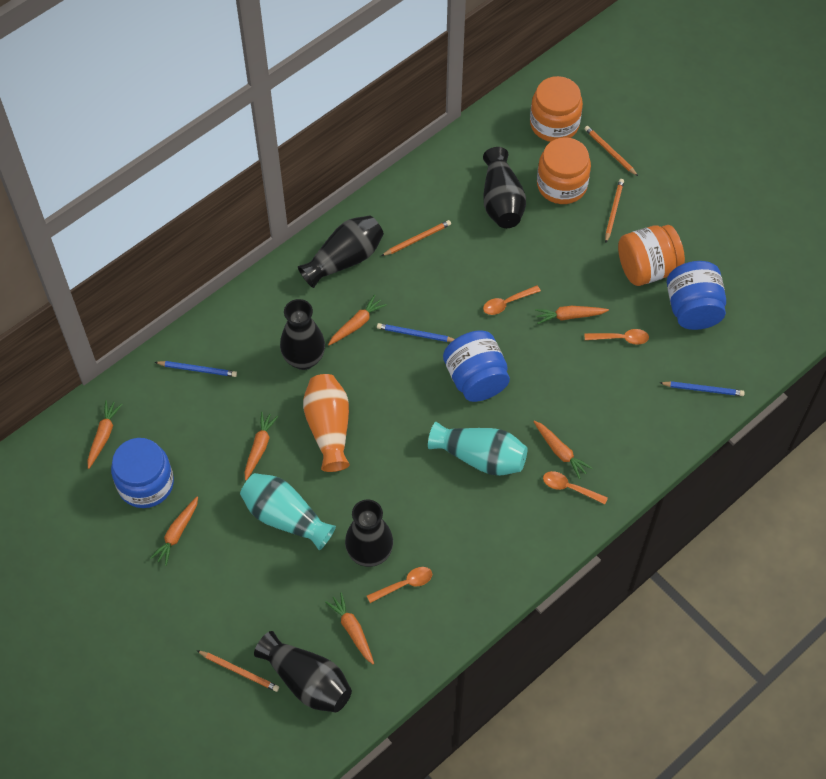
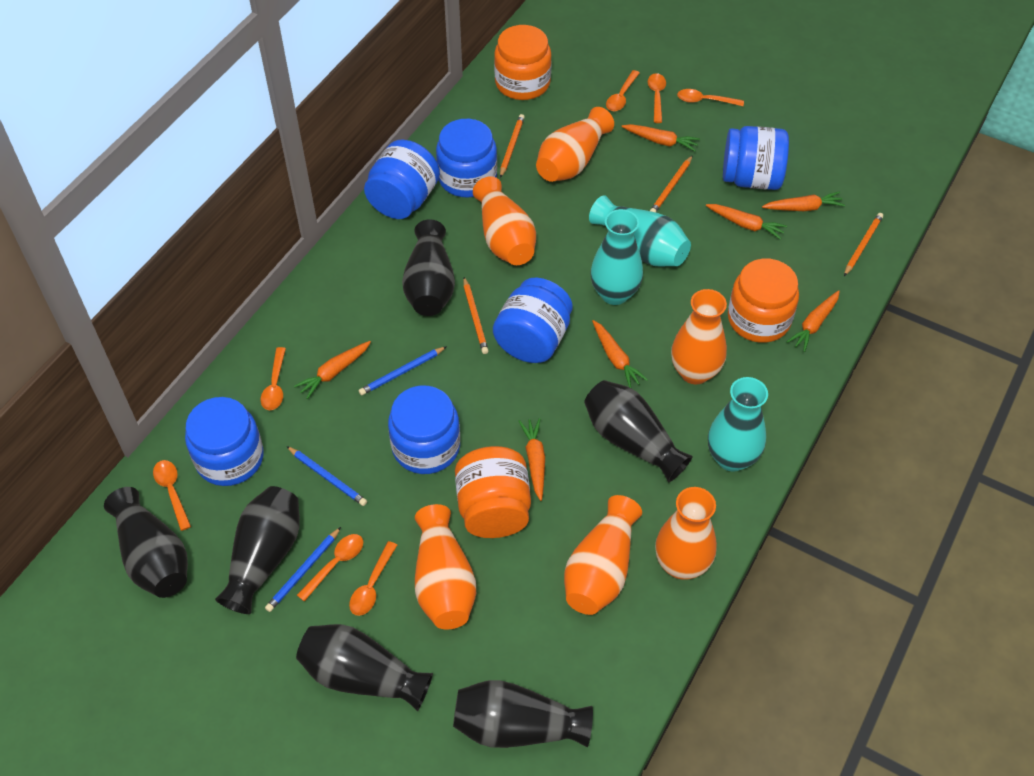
black vase: 5 -> 6
blue jar: 3 -> 6
orange spoon: 4 -> 7
orange vase: 1 -> 6
turquoise vase: 2 -> 3

